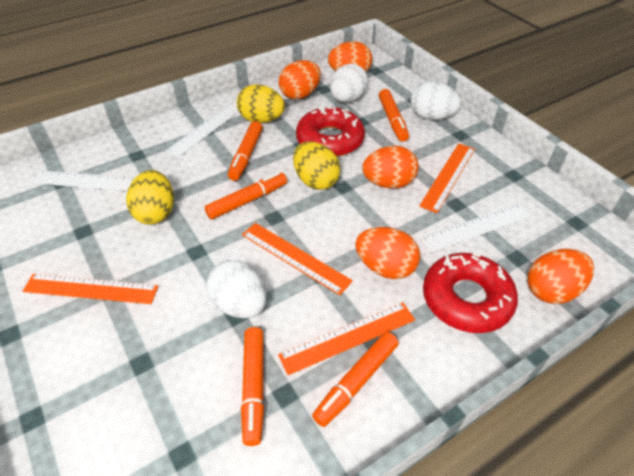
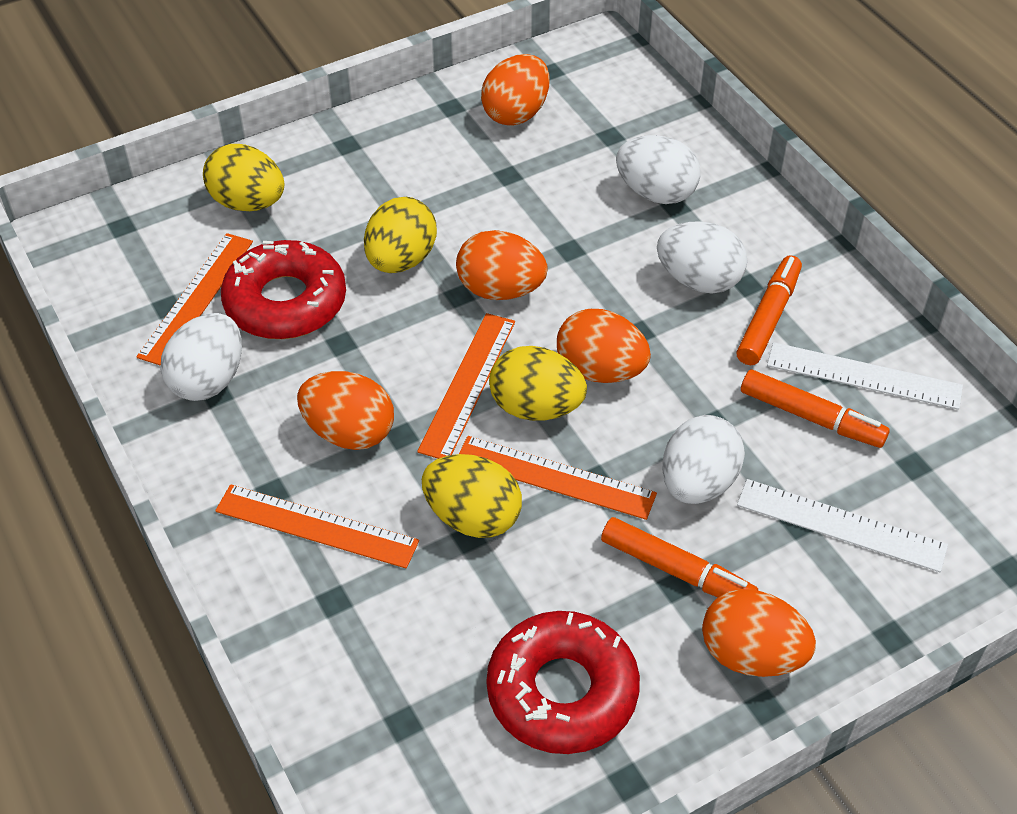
orange marker: 5 -> 3
white egg: 3 -> 4
white ruler: 3 -> 2
yellow egg: 3 -> 4

